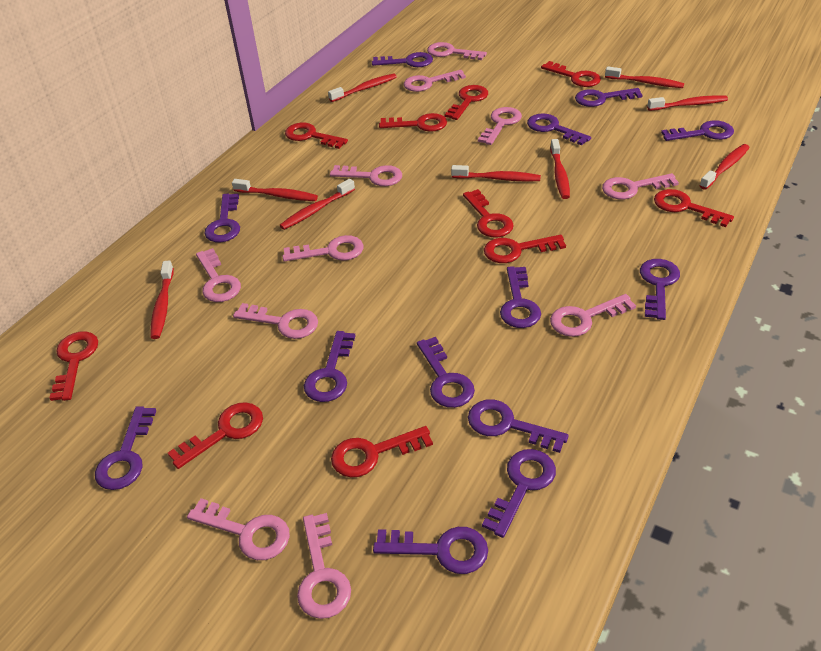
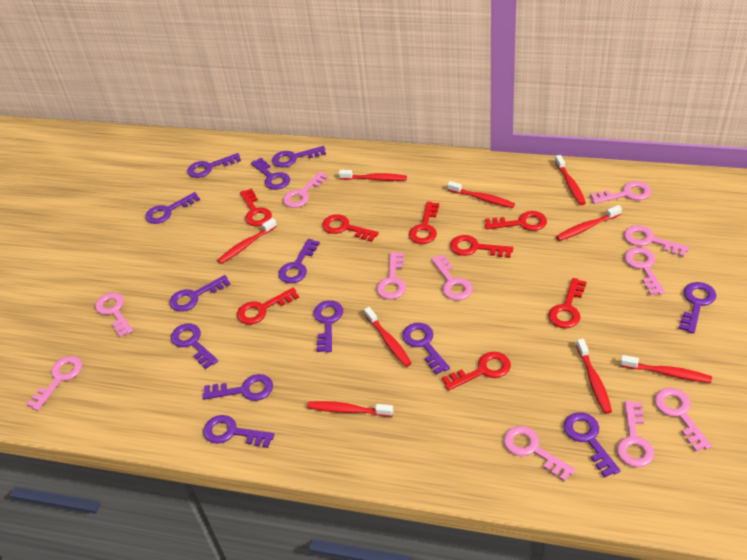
red key: 10 -> 8

